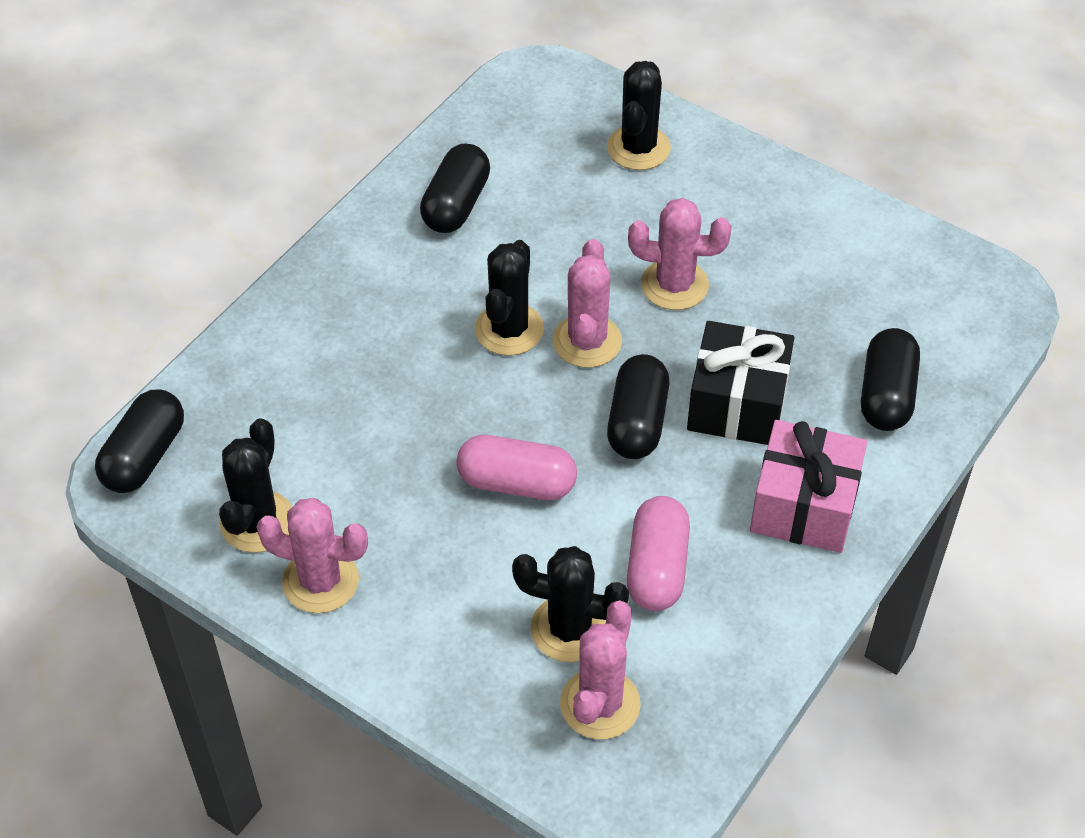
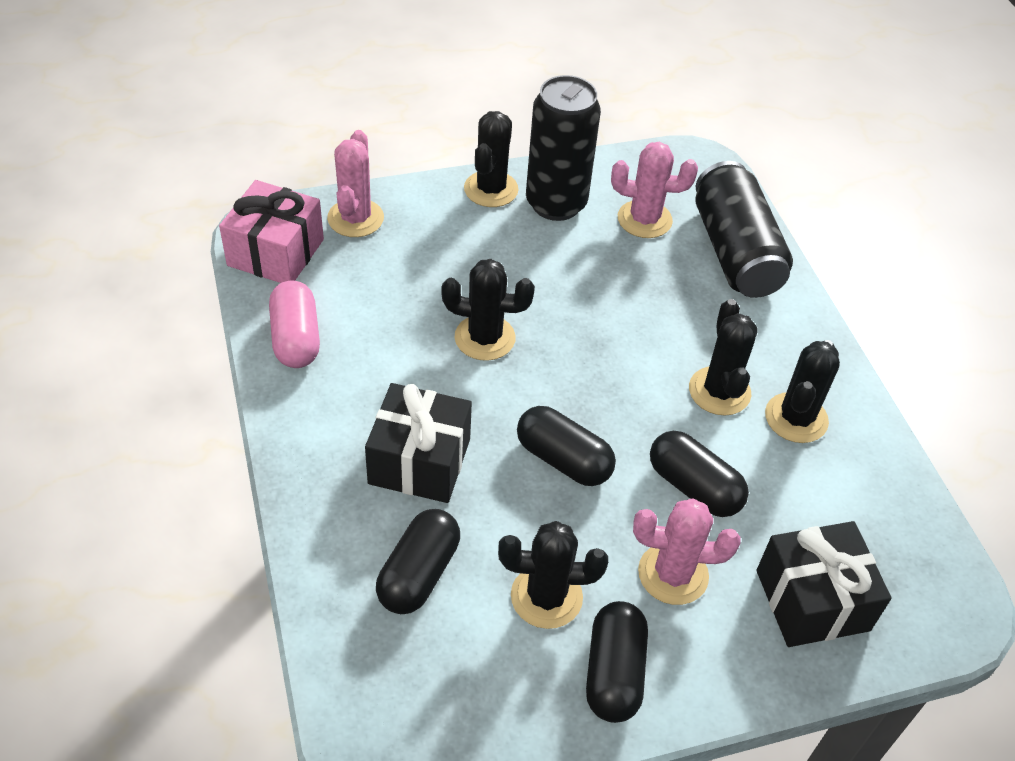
black cactus: 4 -> 5
black can: 0 -> 2
black gift: 1 -> 2
pink cactus: 4 -> 3
pink capsule: 2 -> 1

